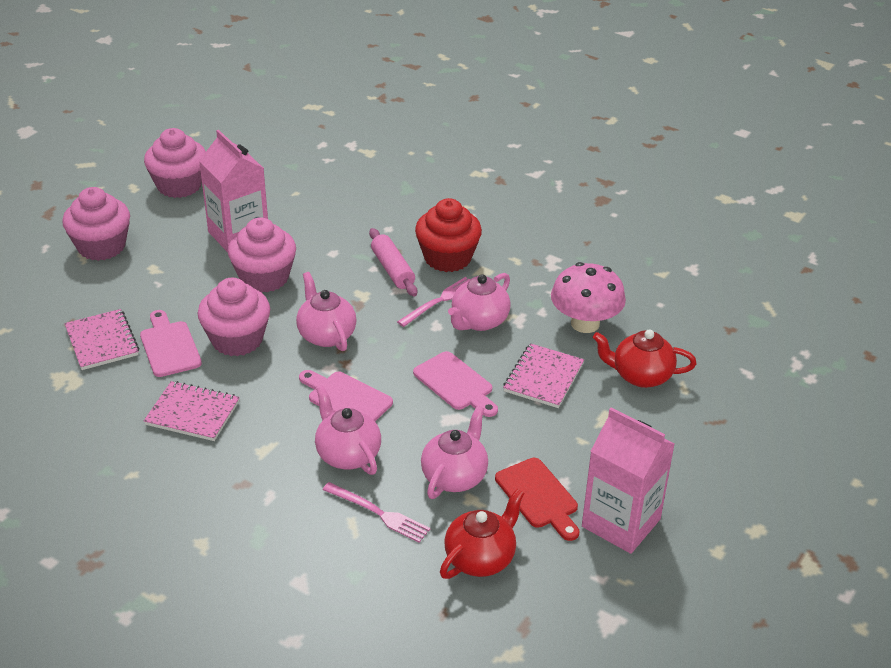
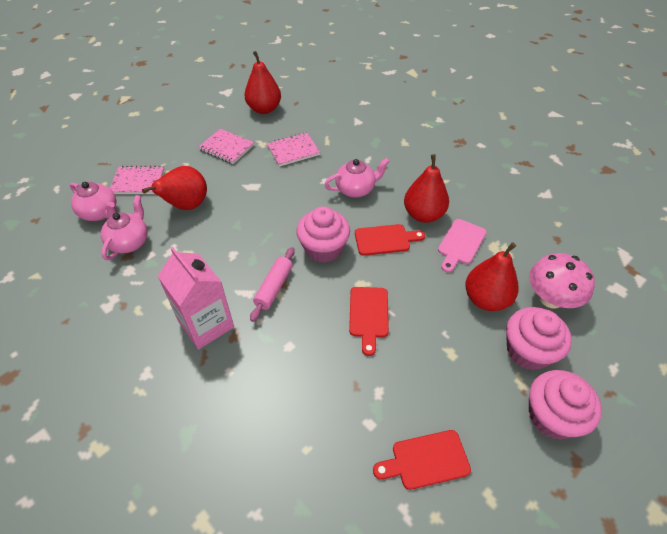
pink carton: 2 -> 1
pink cupcake: 4 -> 3
pink cutting board: 3 -> 1
pink fork: 2 -> 0
pink teapot: 4 -> 3
red cupcake: 1 -> 0
red cutting board: 1 -> 3
red pear: 0 -> 4
red teapot: 2 -> 0

